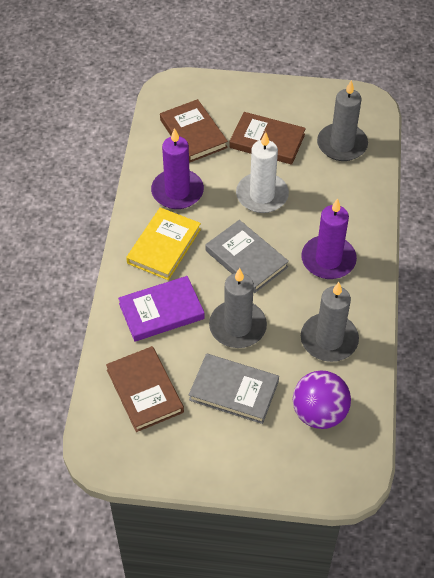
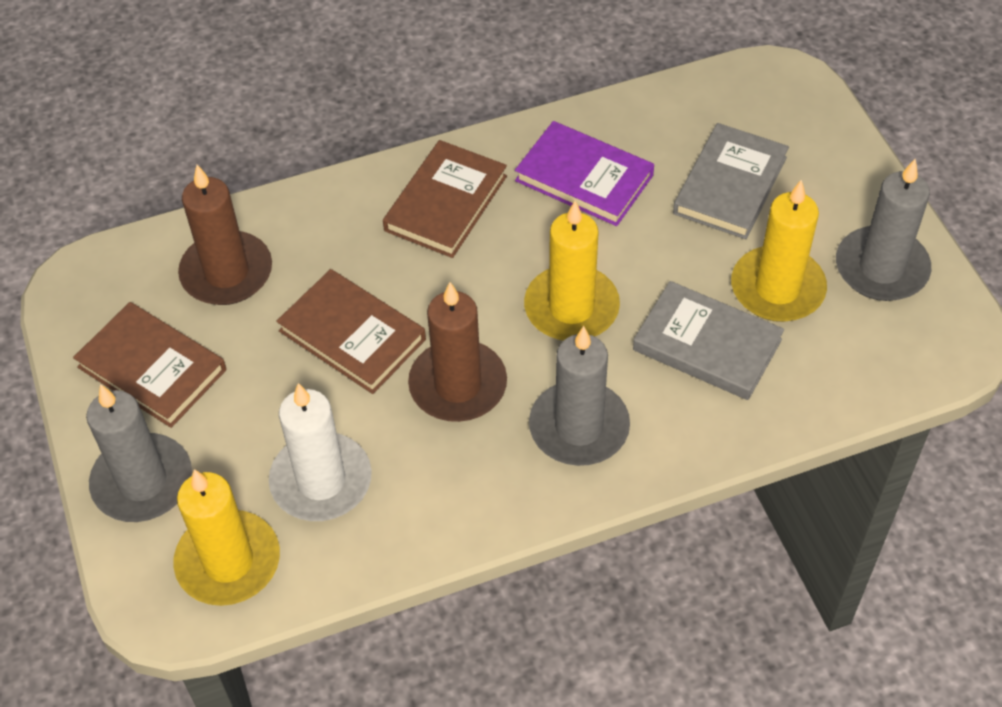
brown candle: 0 -> 2
purple ball: 1 -> 0
purple candle: 2 -> 0
yellow book: 1 -> 0
yellow candle: 0 -> 3

